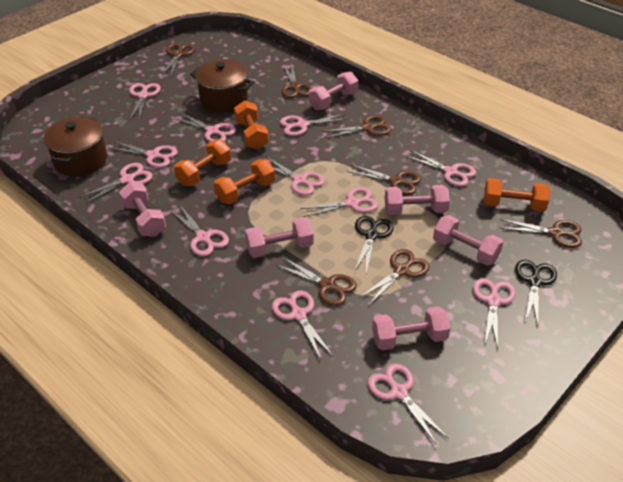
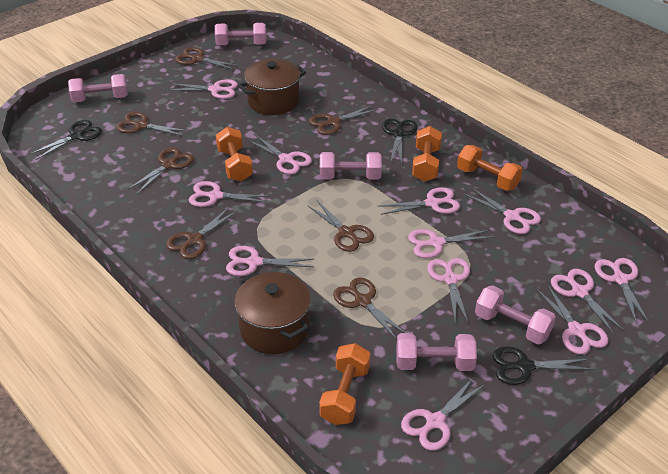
black scissors: 2 -> 3
pink dumbbell: 6 -> 5

